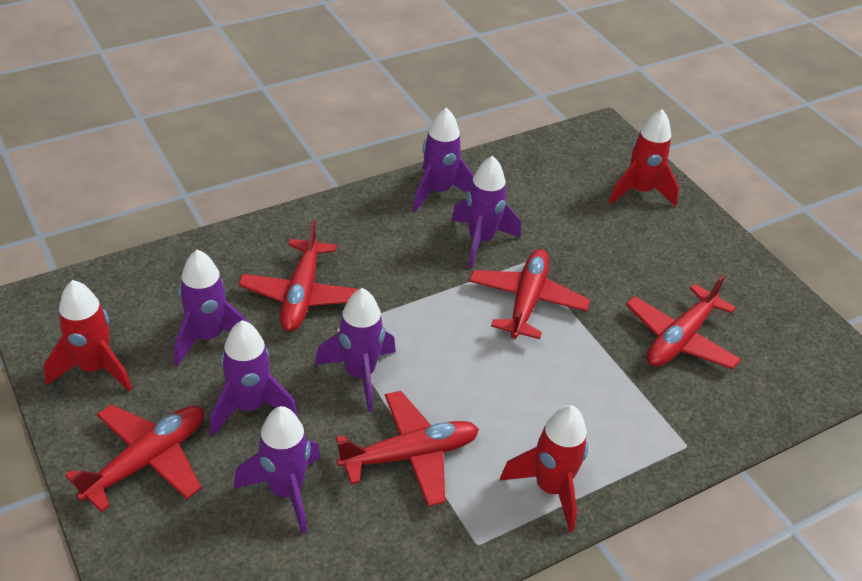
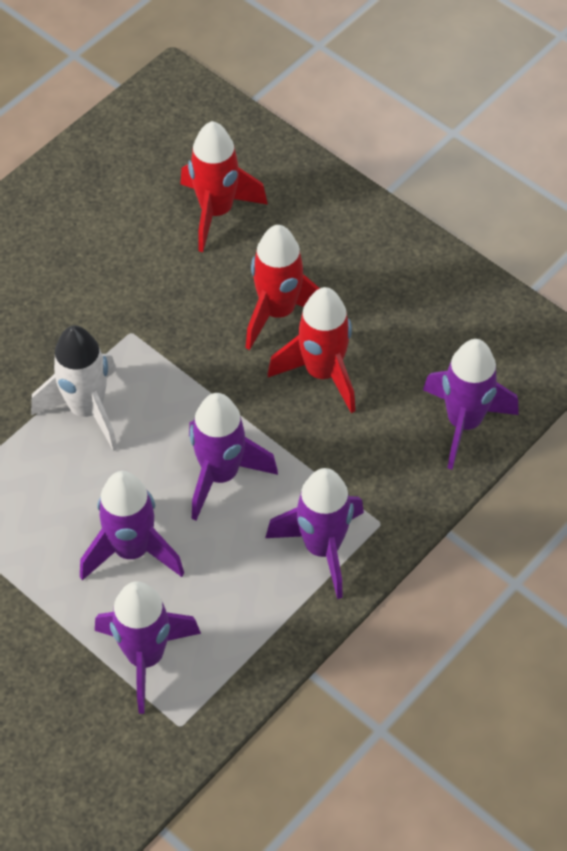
purple rocket: 6 -> 5
red plane: 5 -> 0
white rocket: 0 -> 1

